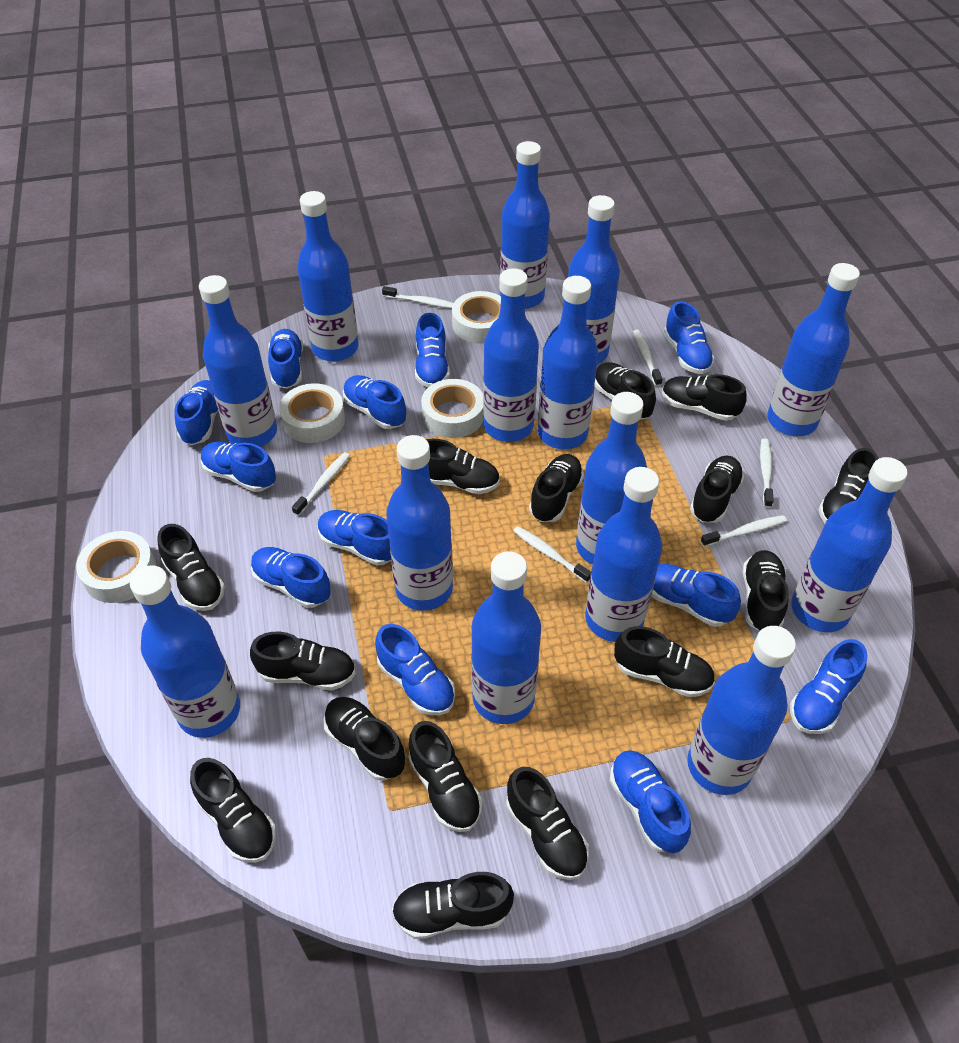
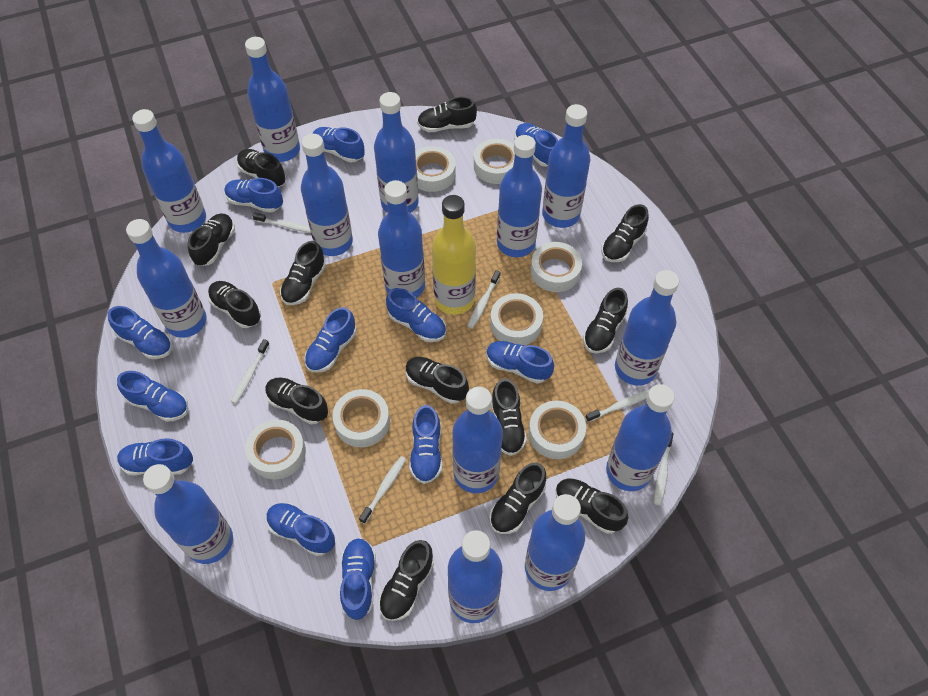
black shoe: 15 -> 13
white tape: 4 -> 7
yellow bottle: 0 -> 1

